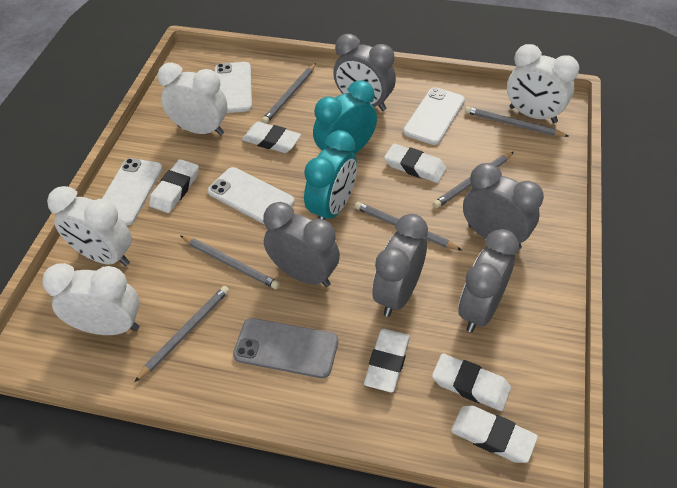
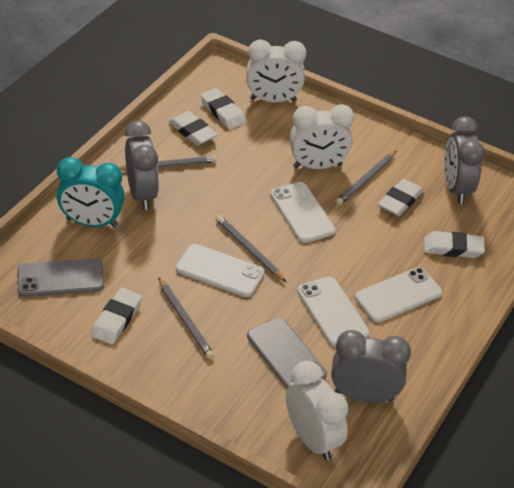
grey clock: 5 -> 3
grey pencil: 6 -> 4
grey phone: 1 -> 2
turquoise clock: 2 -> 1
white clock: 4 -> 3
white eraser: 6 -> 5

